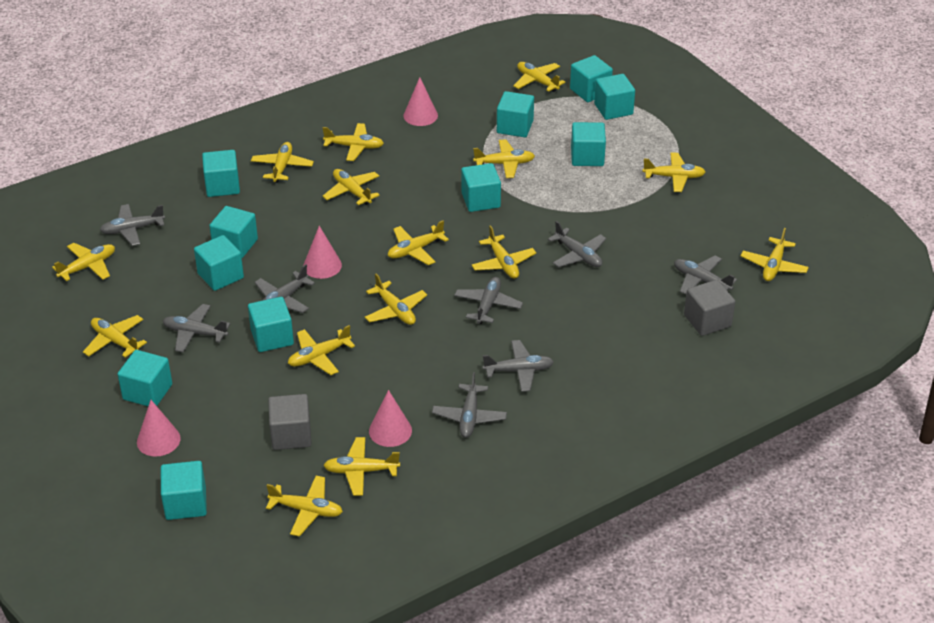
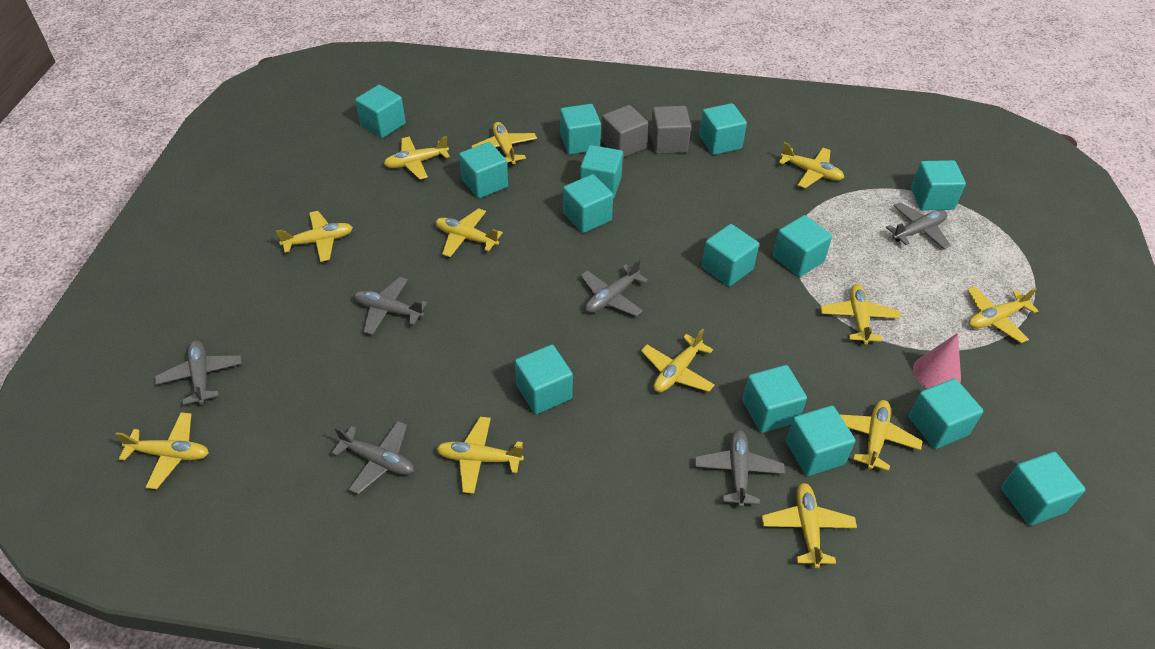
grey plane: 8 -> 6
pink cone: 4 -> 1
turquoise cube: 11 -> 14
yellow plane: 15 -> 12

